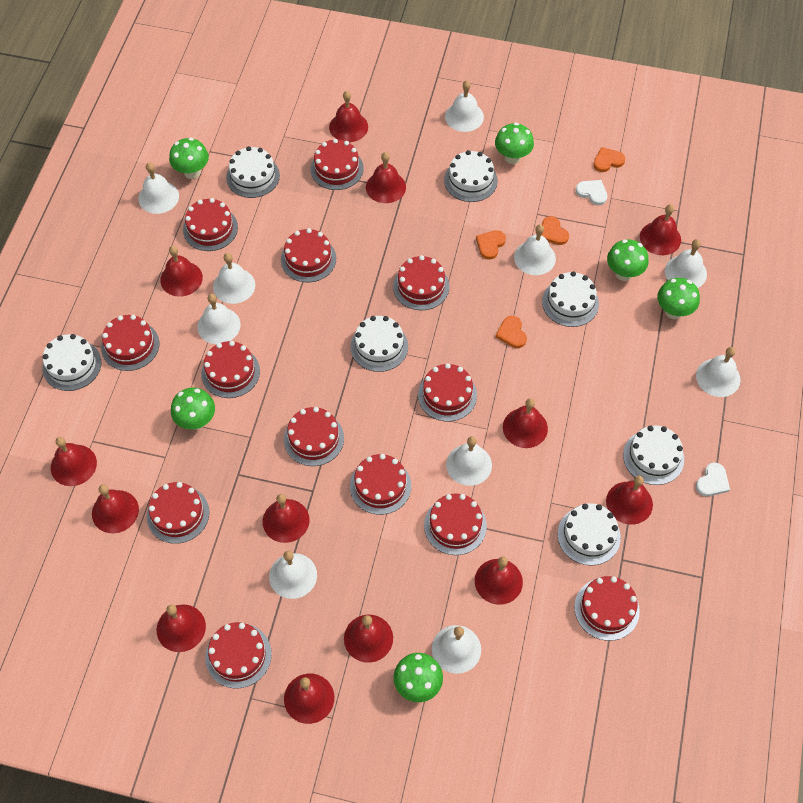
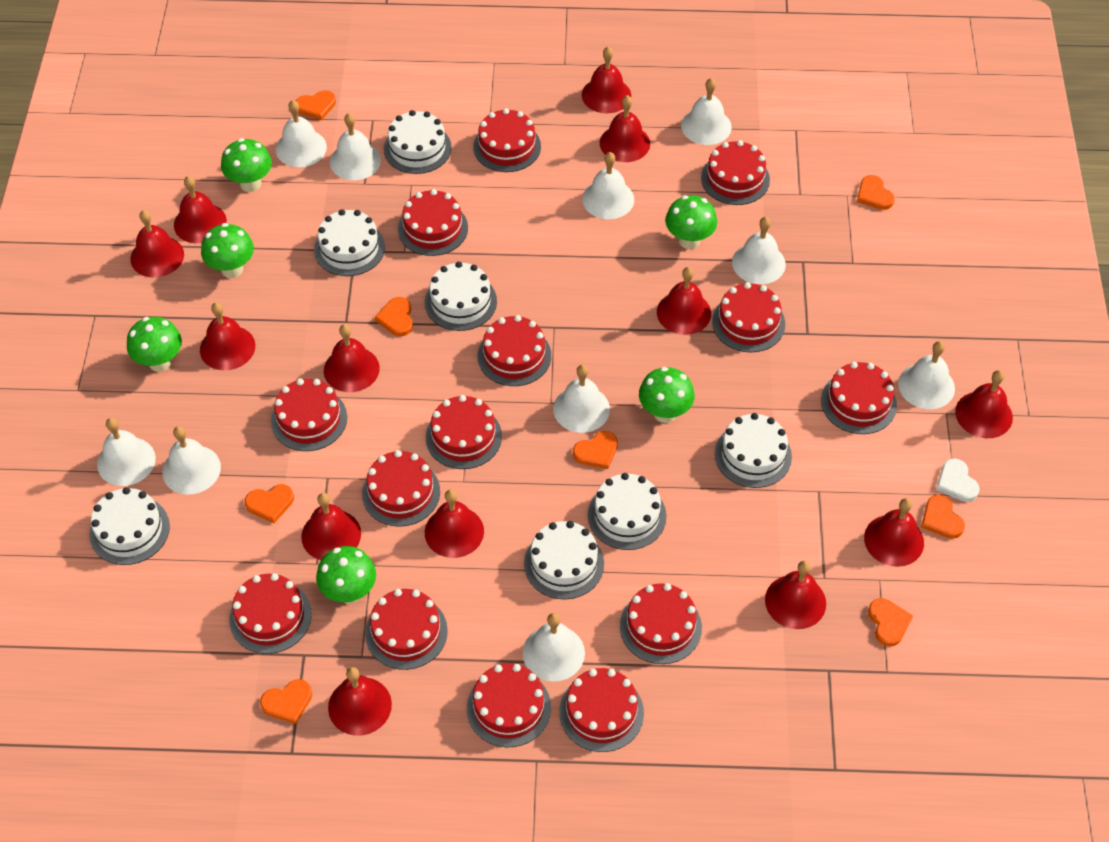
orange heart: 4 -> 8
red cake: 13 -> 14
white heart: 2 -> 1

